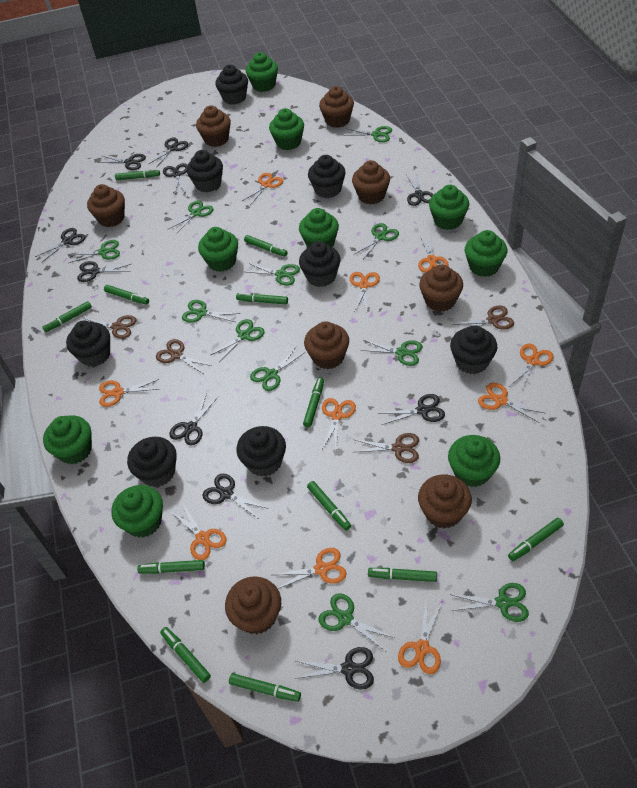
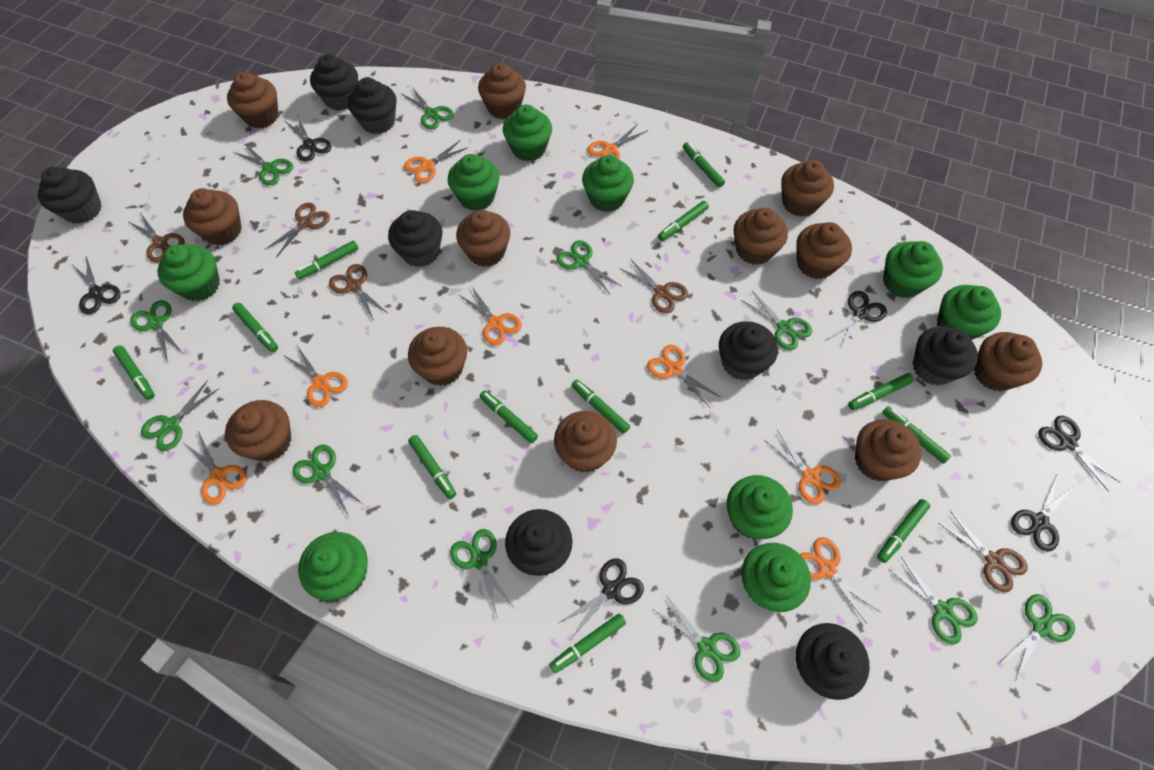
black scissors: 10 -> 6
brown cupcake: 8 -> 12
brown scissors: 4 -> 5
orange scissors: 10 -> 8

